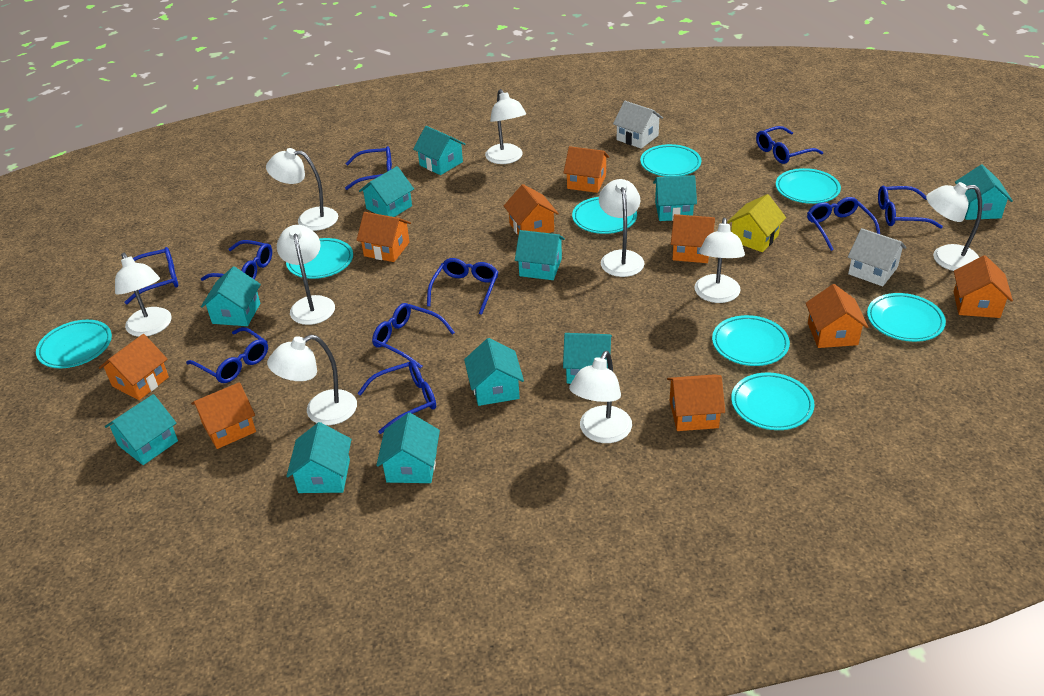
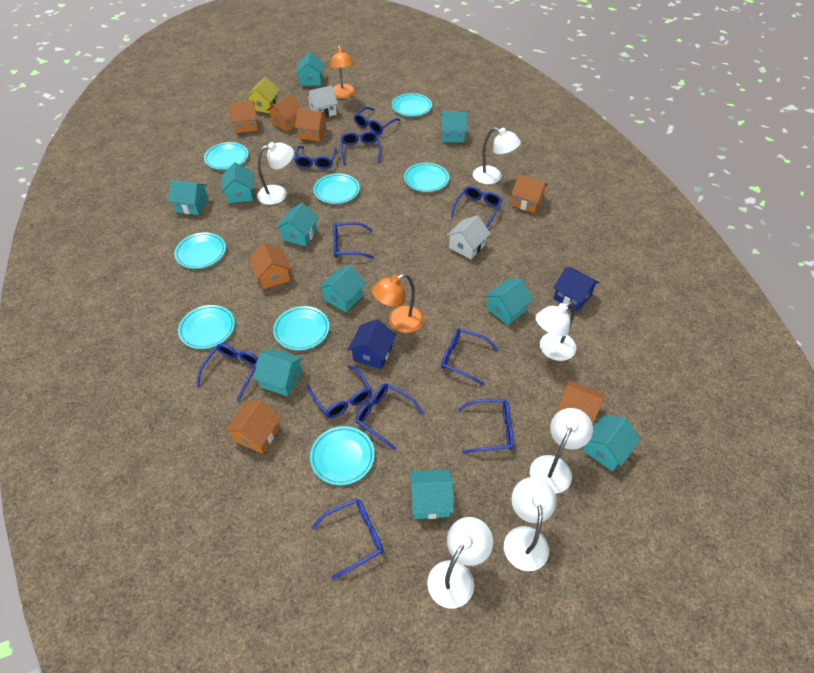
blue glasses: 10 -> 11
blue house: 0 -> 2
orange house: 9 -> 7
orange lamp: 0 -> 2
turquoise house: 11 -> 10
white lamp: 9 -> 6

